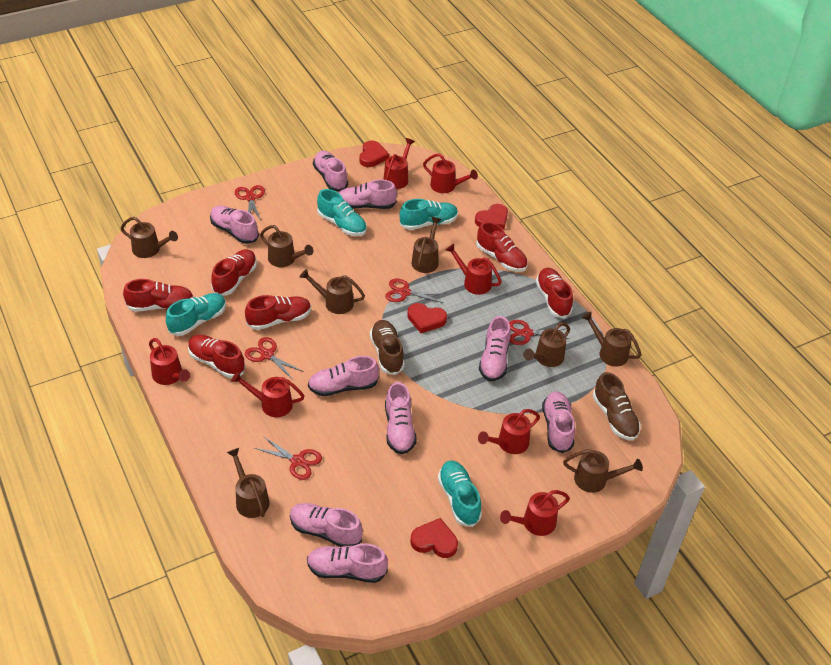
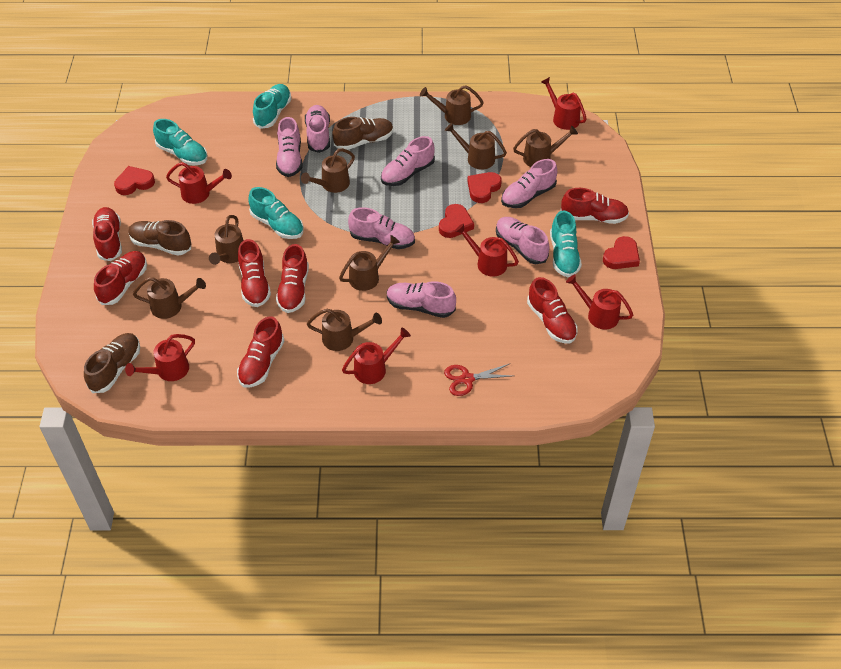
brown shoe: 2 -> 3
pink shoe: 9 -> 7
red scissors: 5 -> 1
red shoe: 6 -> 7
red watering can: 7 -> 6

